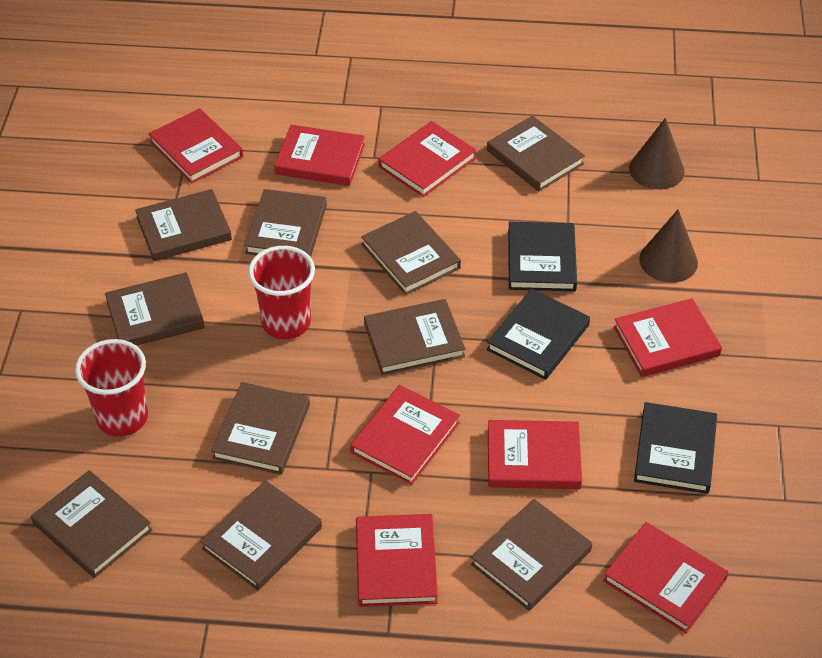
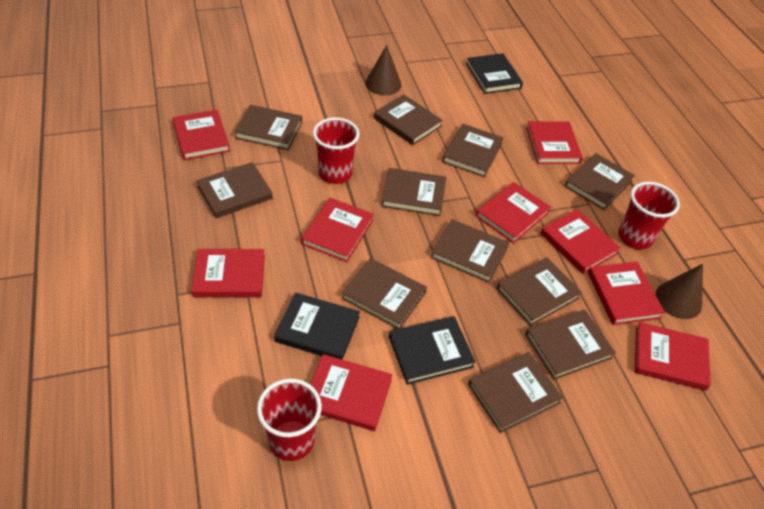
brown book: 10 -> 11
red book: 8 -> 9
red cup: 2 -> 3

